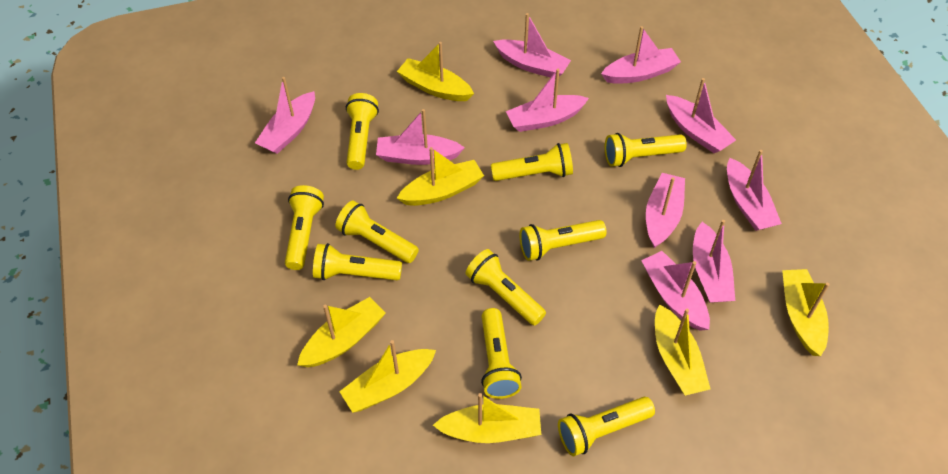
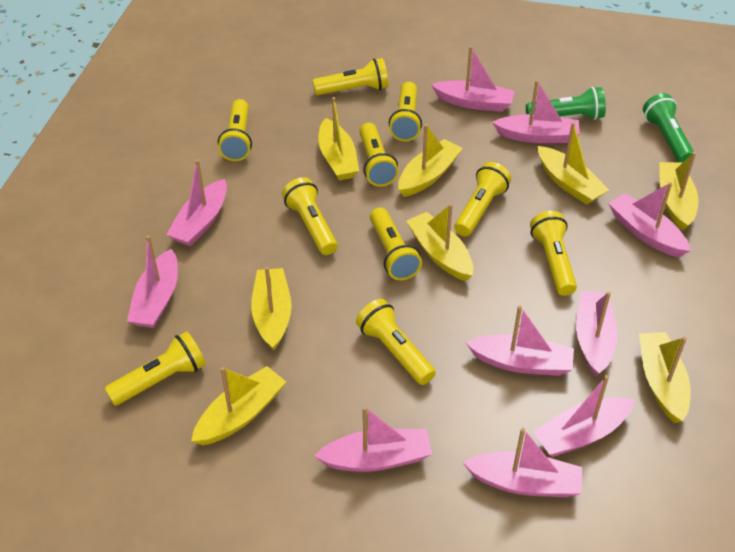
green flashlight: 0 -> 2
yellow boat: 7 -> 8

